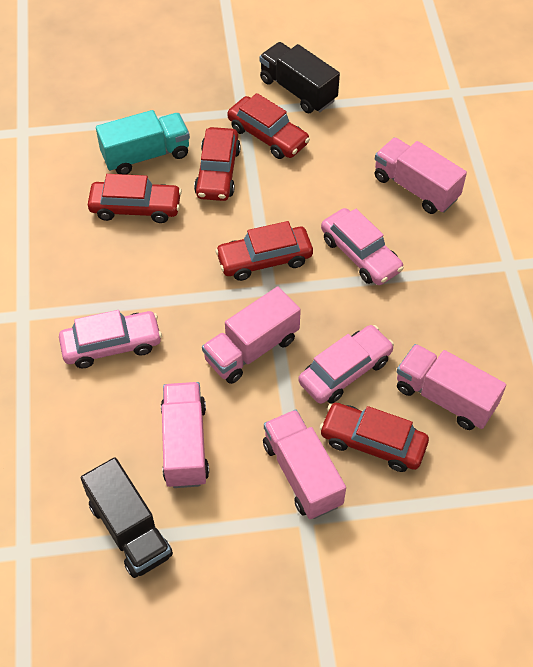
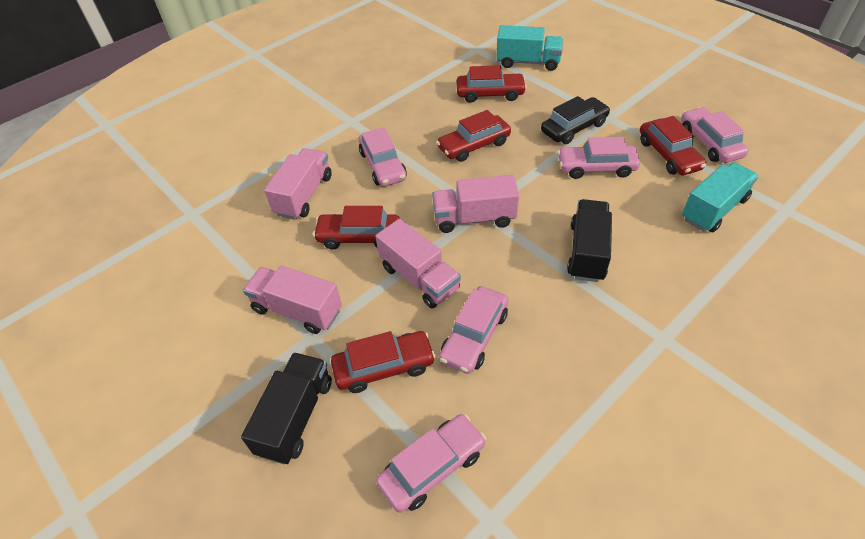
black car: 0 -> 1
pink car: 3 -> 5
pink truck: 5 -> 4
turquoise truck: 1 -> 2

